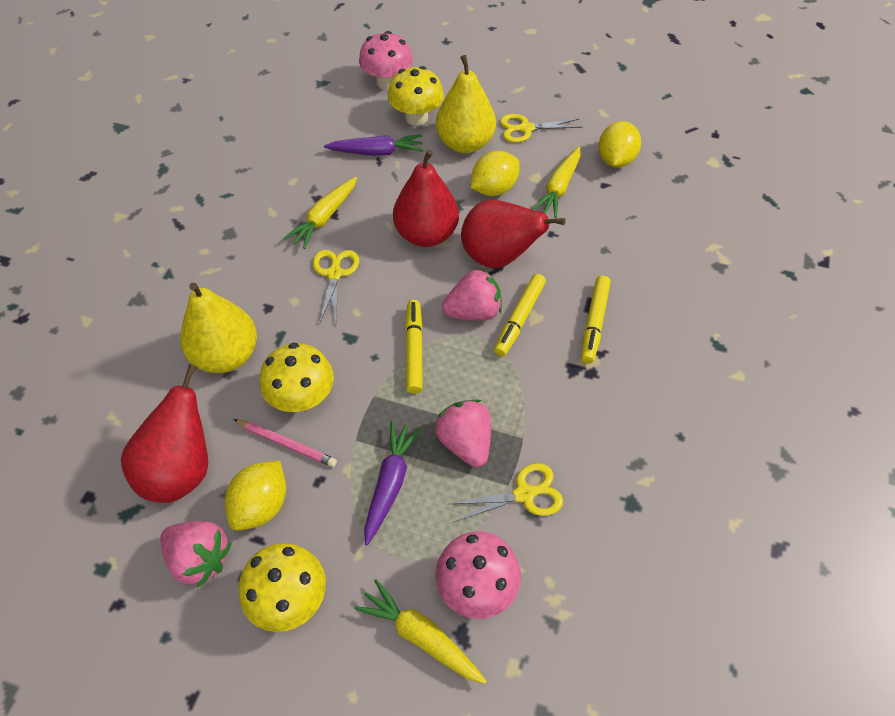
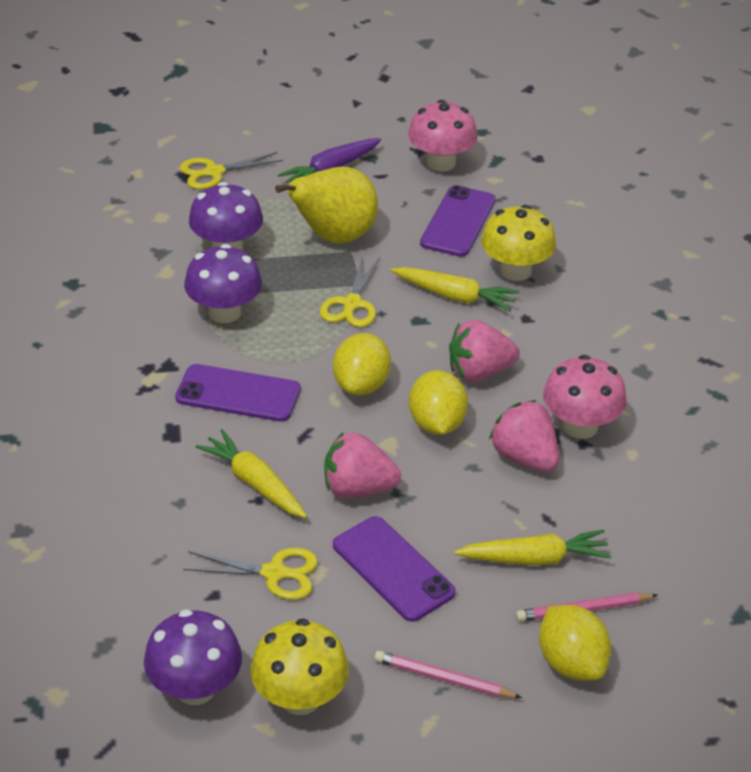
pink pencil: 1 -> 2
purple carrot: 2 -> 1
purple mushroom: 0 -> 3
purple phone: 0 -> 3
red pear: 3 -> 0
yellow marker: 3 -> 0
yellow mushroom: 3 -> 2
yellow pear: 2 -> 1

